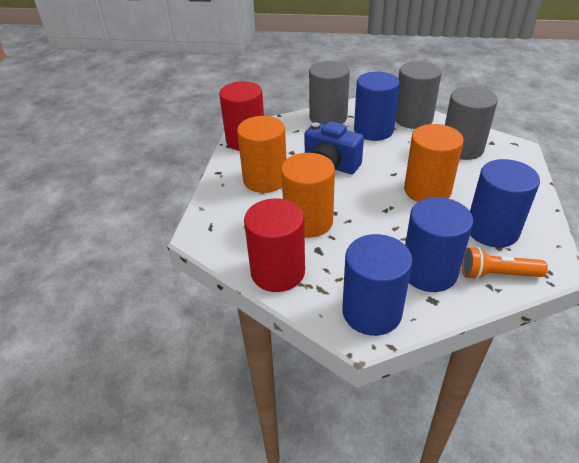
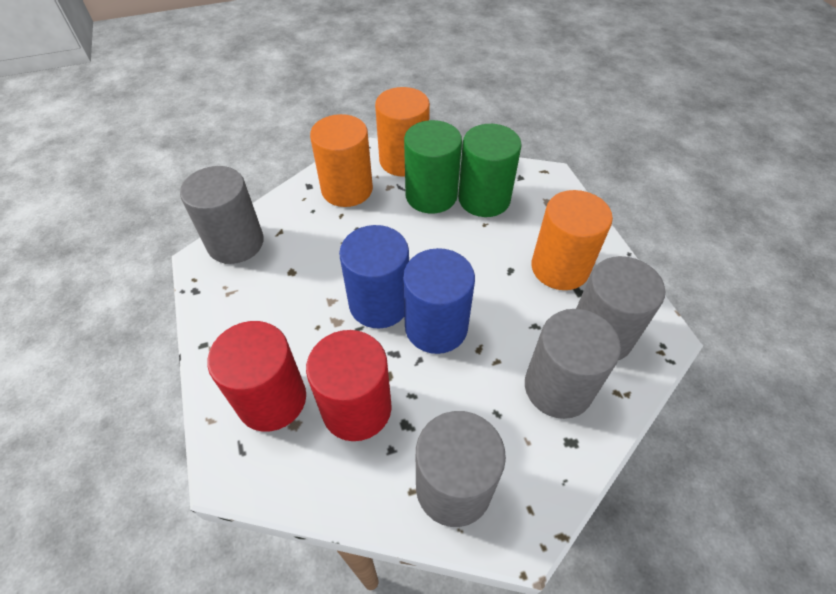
blue camera: 1 -> 0
blue cylinder: 4 -> 2
green cylinder: 0 -> 2
grey cylinder: 3 -> 4
orange flashlight: 1 -> 0

